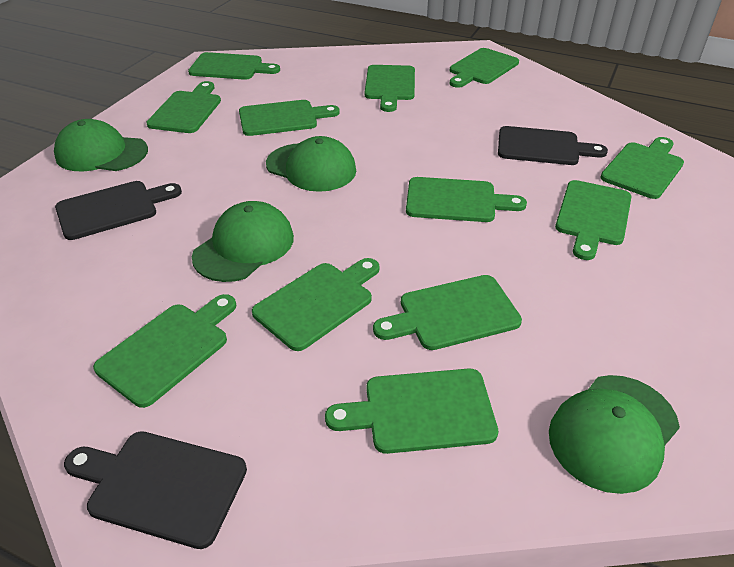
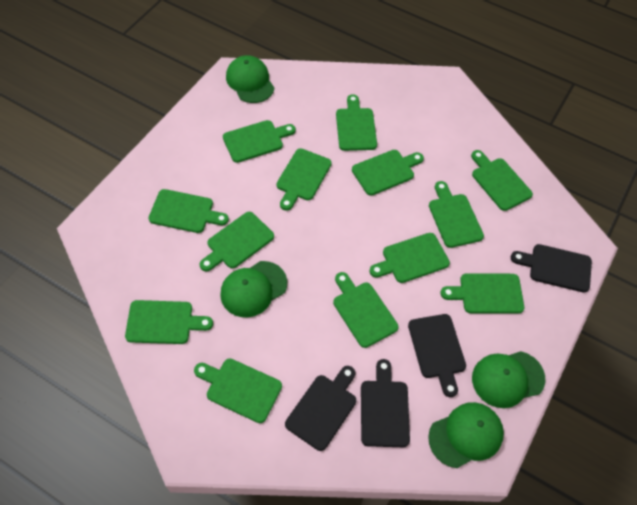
black cutting board: 3 -> 4
green cutting board: 12 -> 13

